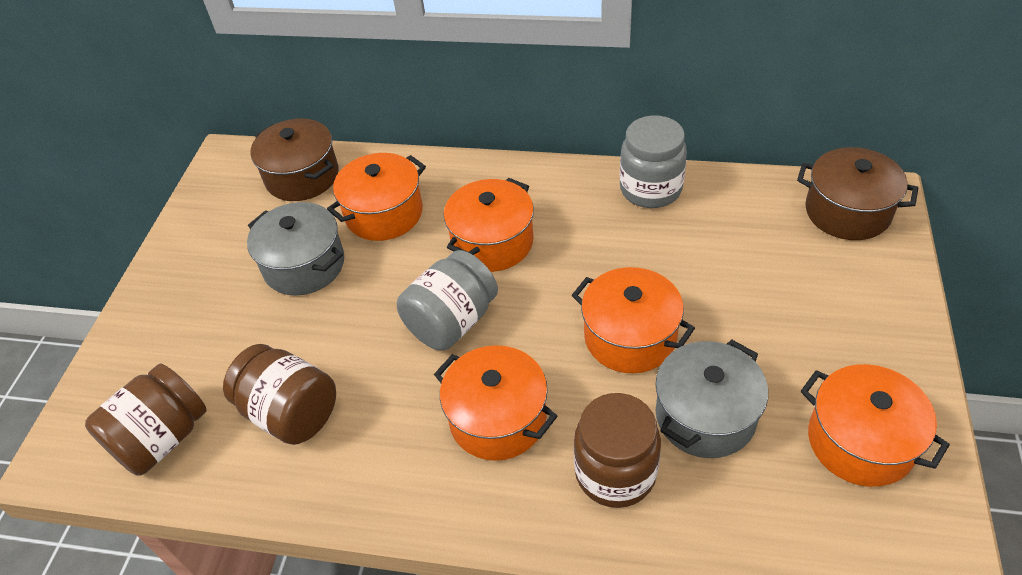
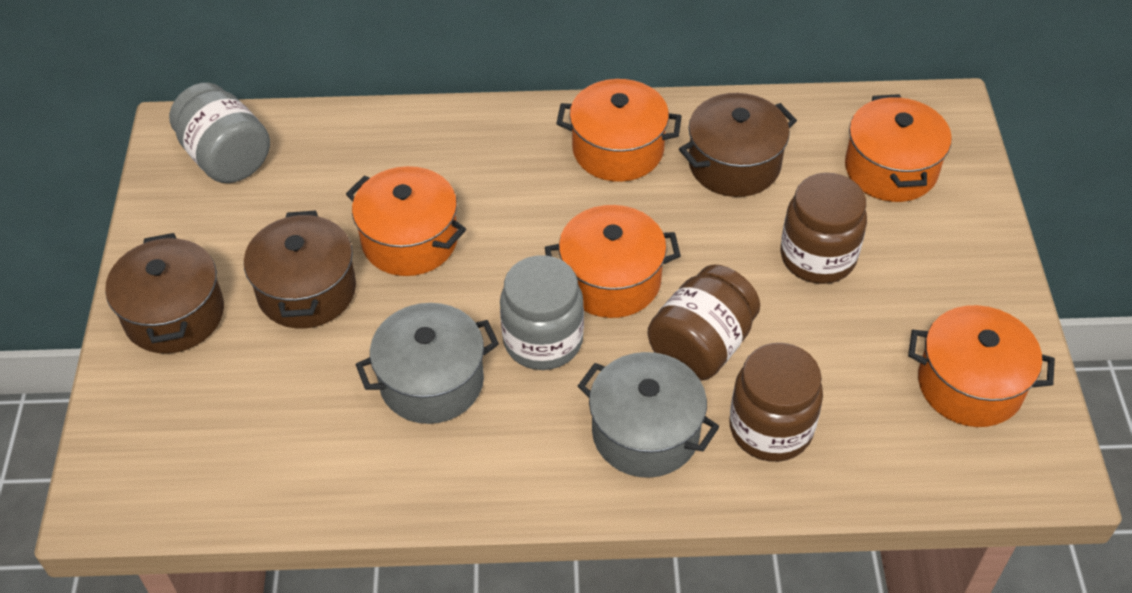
brown pot: 2 -> 3

